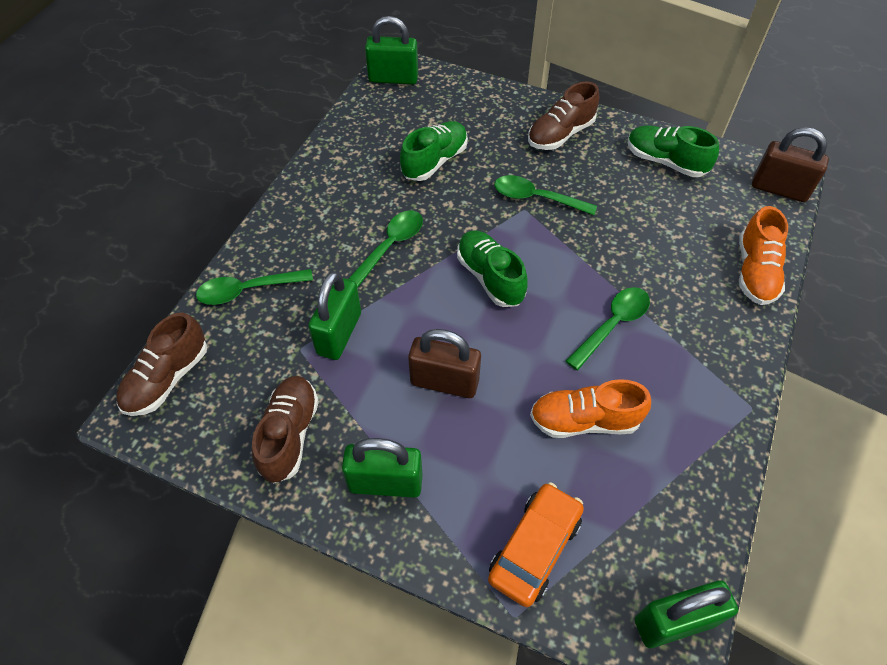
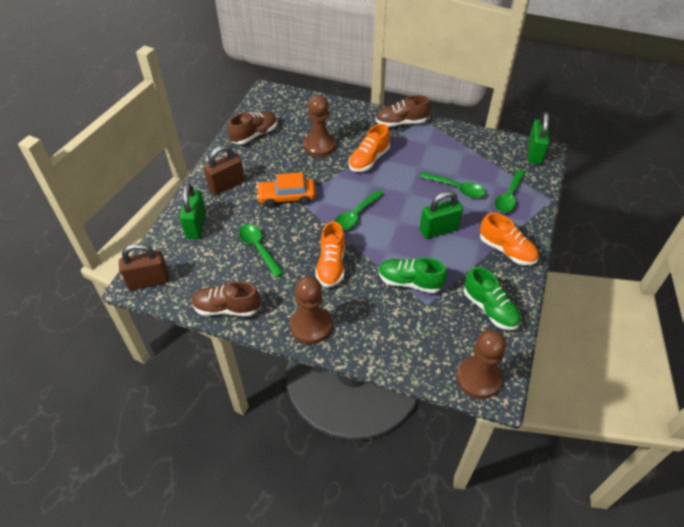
brown pawn: 0 -> 3
green padlock: 4 -> 3
green shoe: 3 -> 2
orange shoe: 2 -> 3

